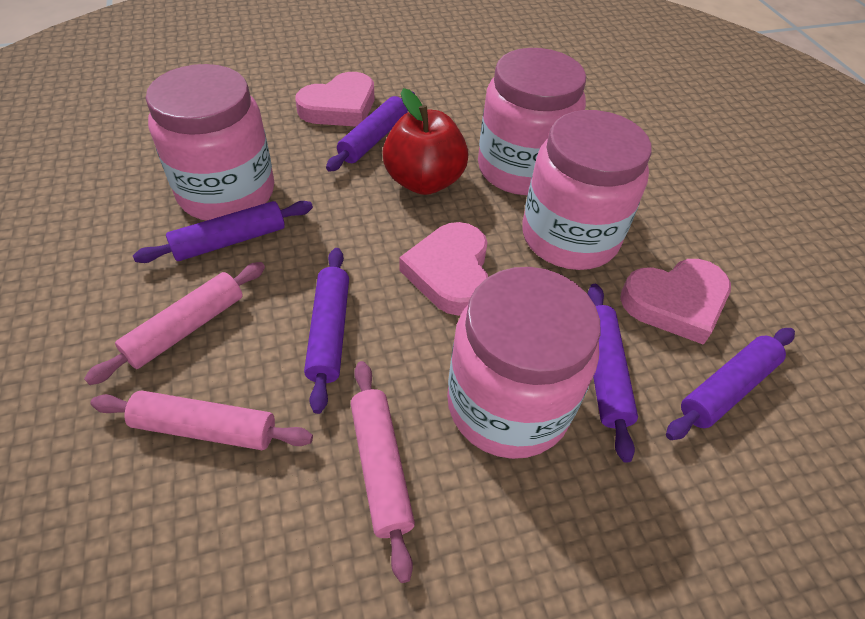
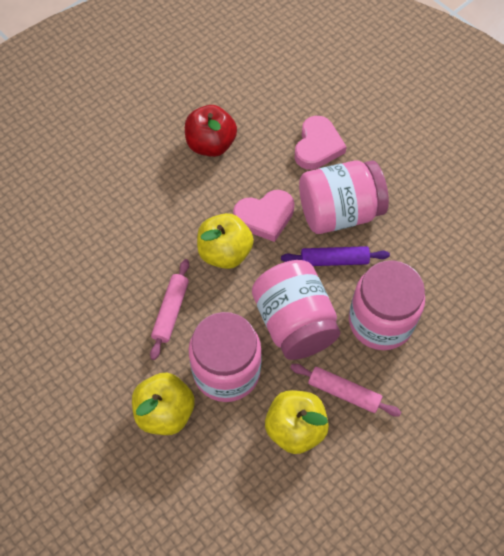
pink heart: 3 -> 2
pink rolling pin: 3 -> 2
purple rolling pin: 5 -> 1
yellow apple: 0 -> 3

